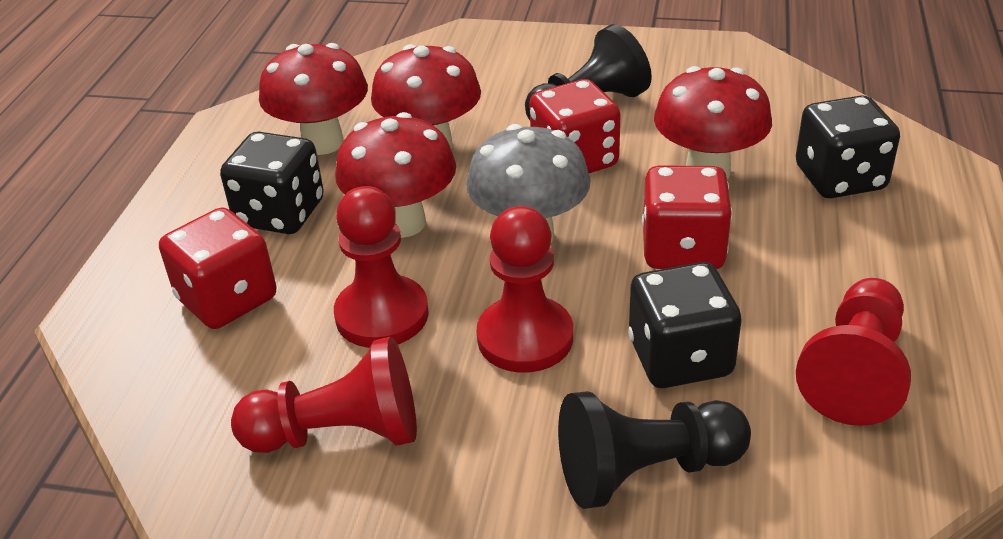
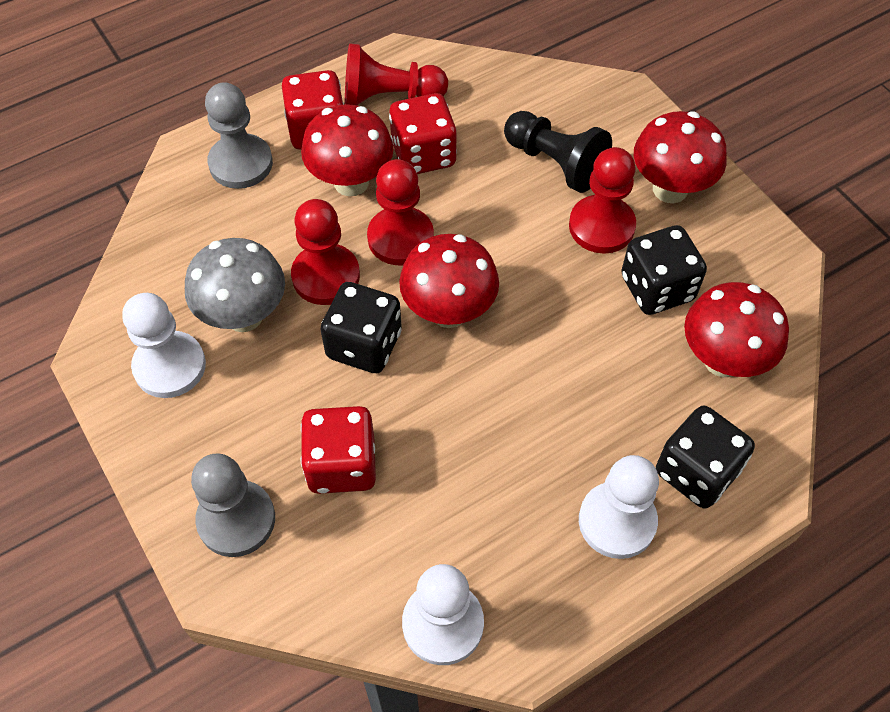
black pawn: 2 -> 1
grey pawn: 0 -> 2
white pawn: 0 -> 3

